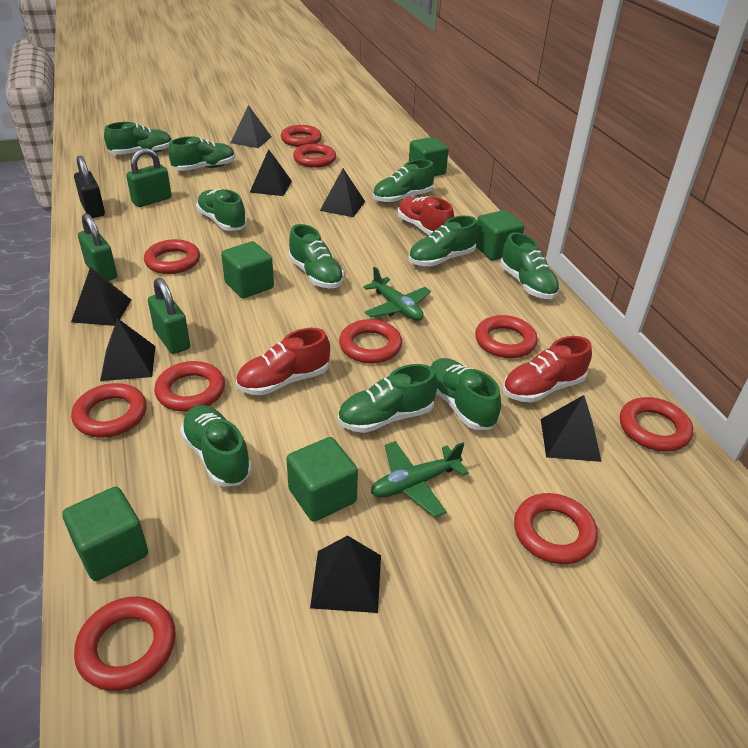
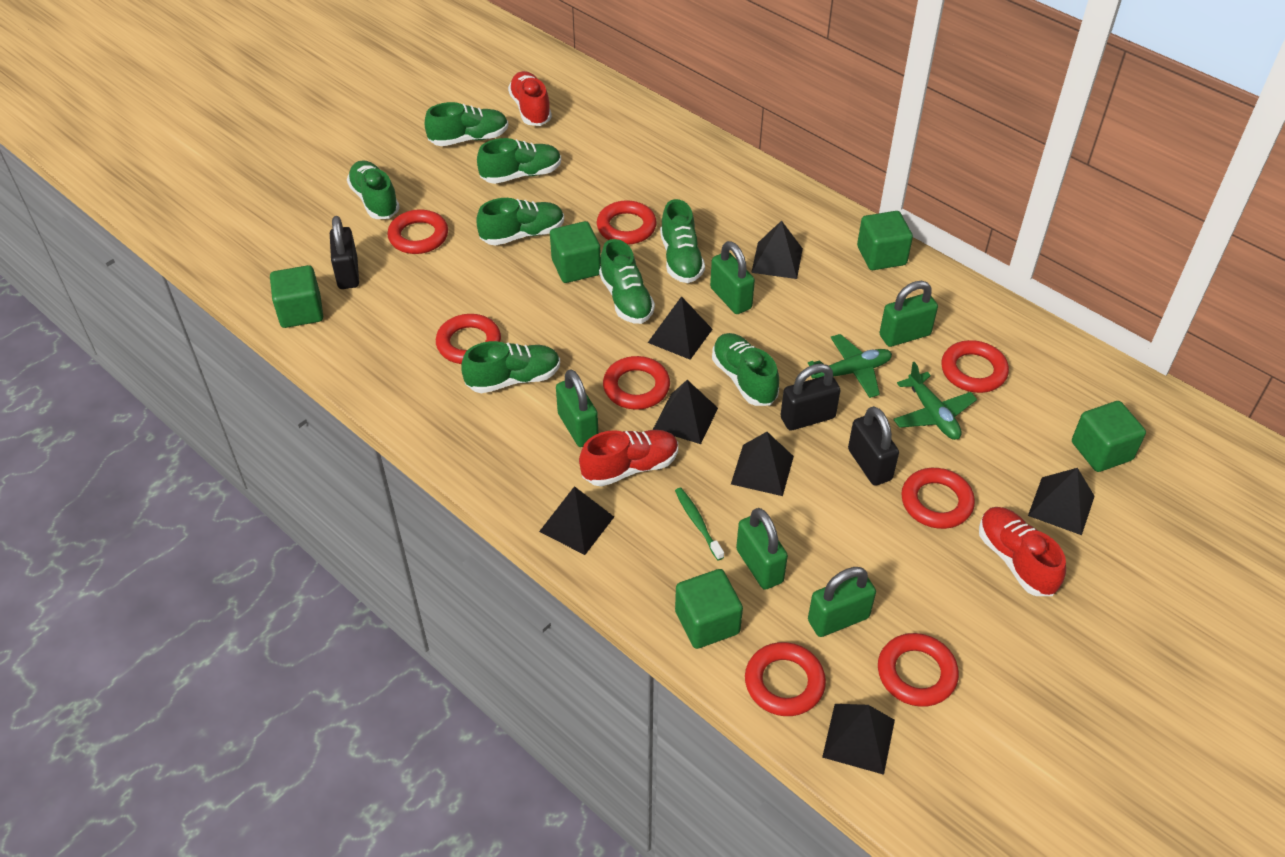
black padlock: 1 -> 3
green padlock: 3 -> 5
green shoe: 10 -> 8
green toothbrush: 0 -> 1
red ring: 10 -> 8

